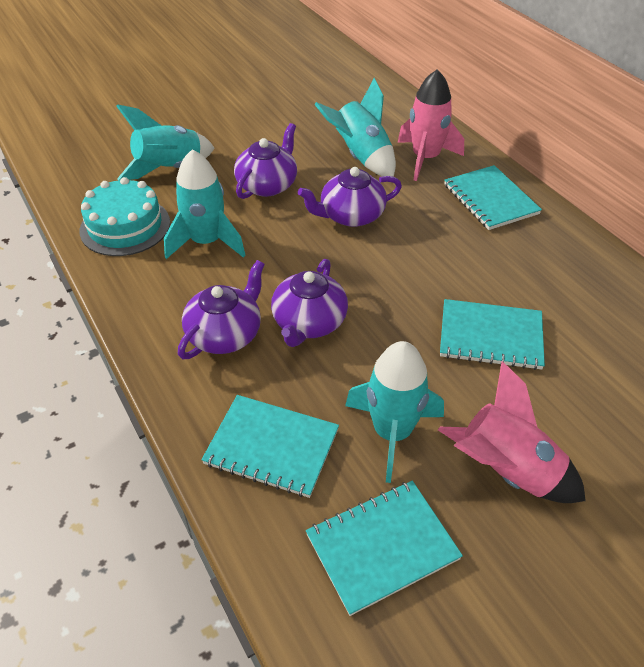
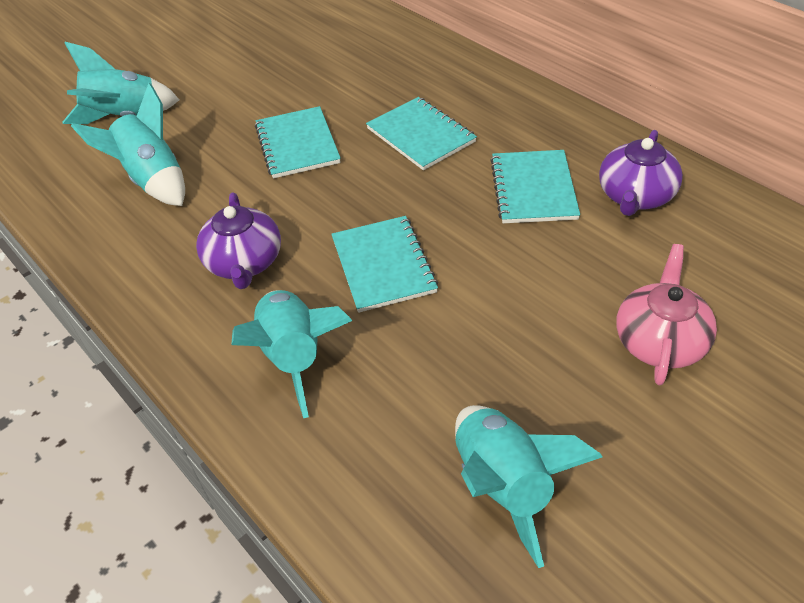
pink rocket: 2 -> 0
pink teapot: 0 -> 1
purple teapot: 4 -> 2
turquoise cake: 1 -> 0

